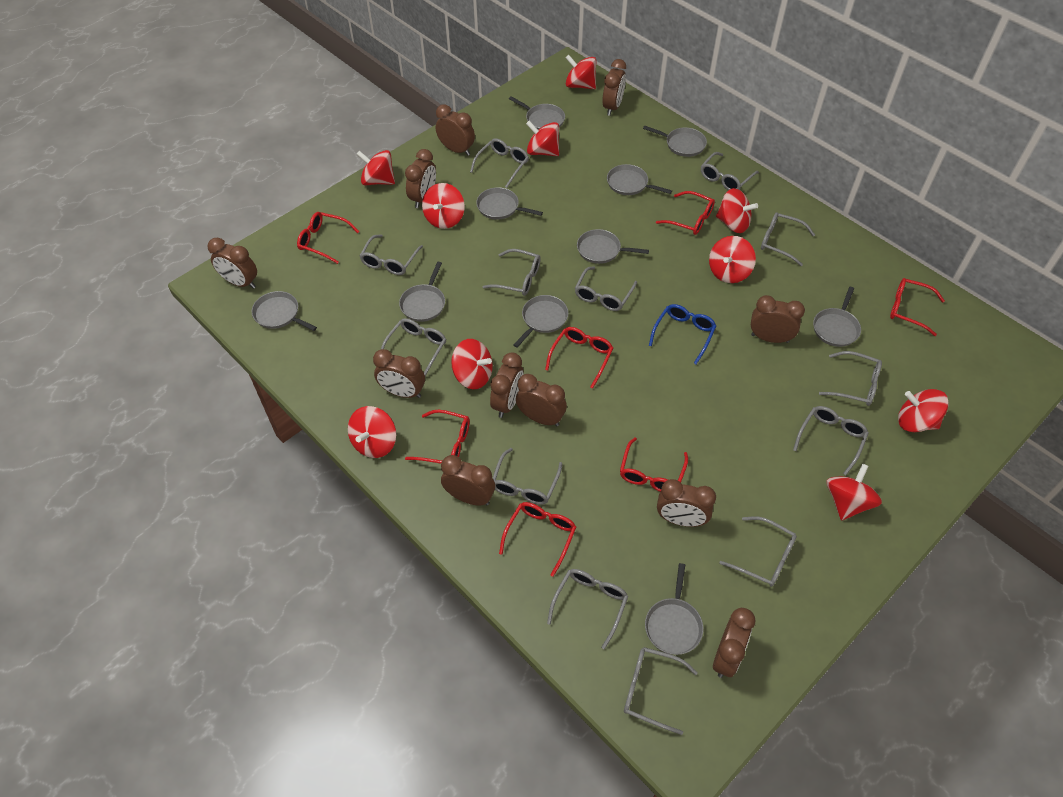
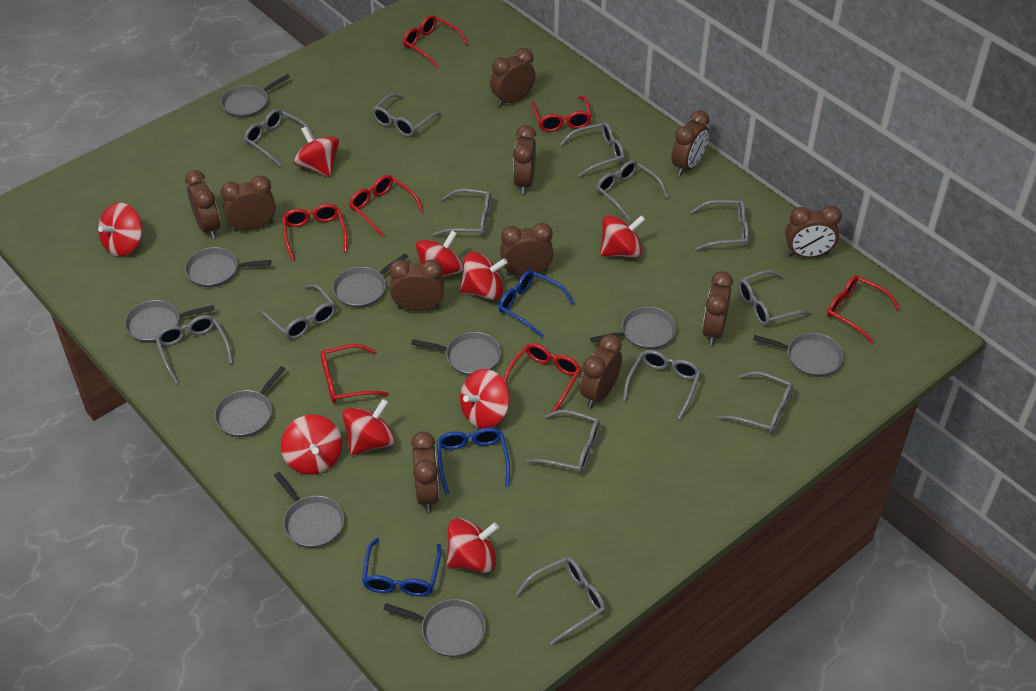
blue glasses: 1 -> 3
red spinning top: 10 -> 9

